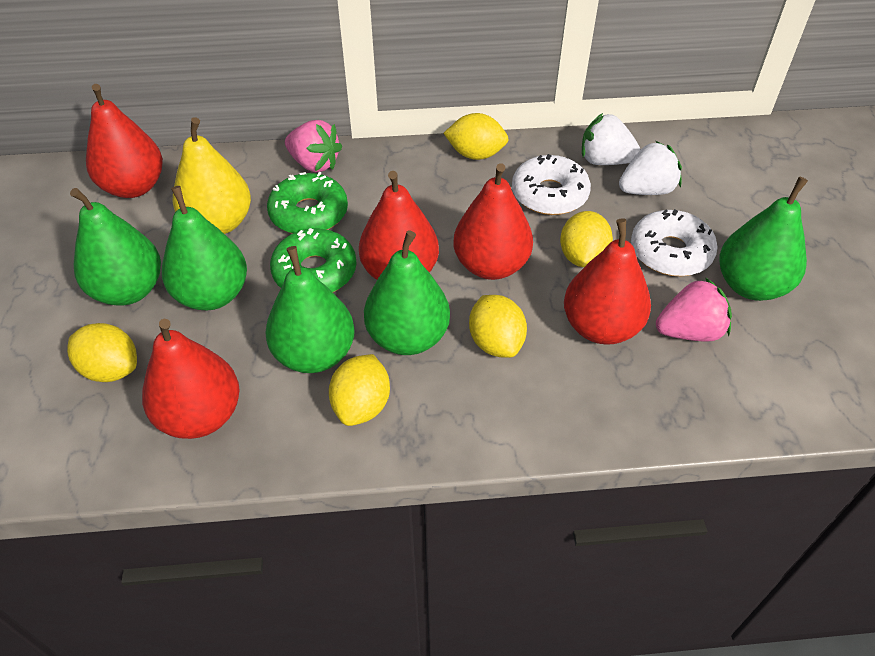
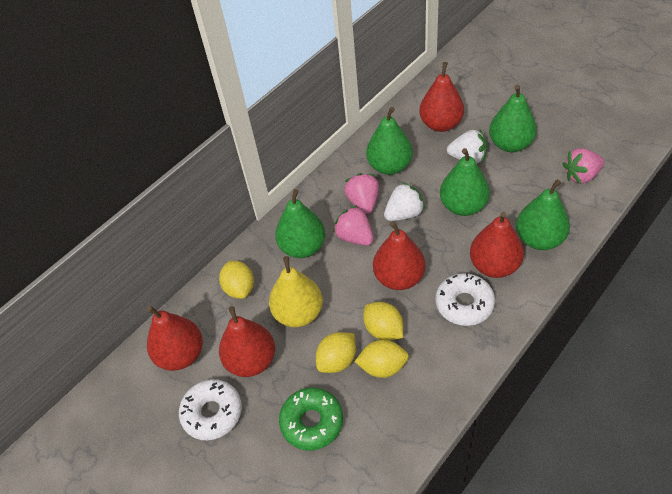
green donut: 2 -> 1
pink strawberry: 2 -> 3
yellow lemon: 5 -> 4

